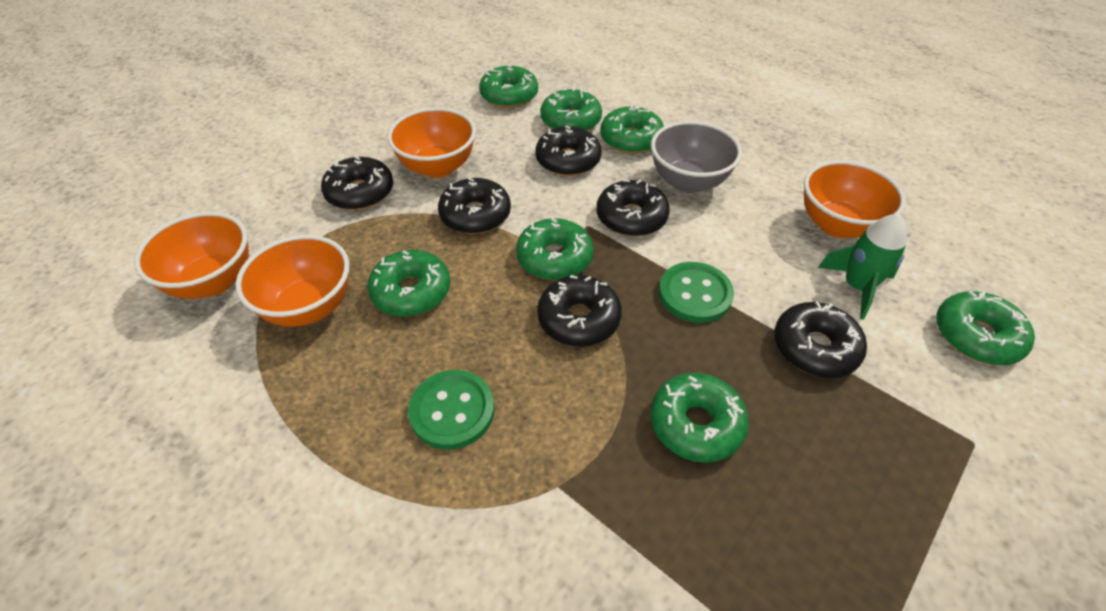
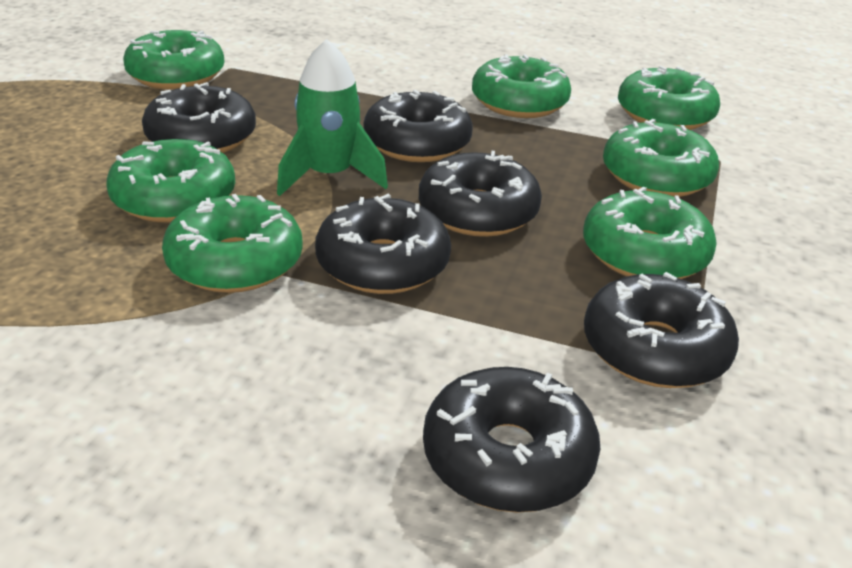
green button: 2 -> 0
grey bowl: 1 -> 0
orange bowl: 4 -> 0

